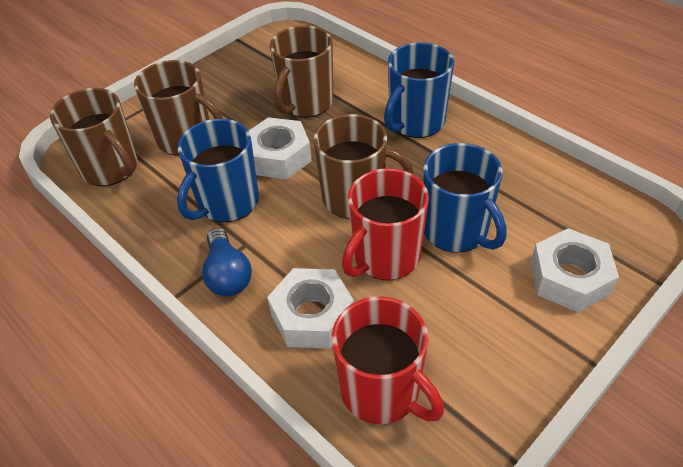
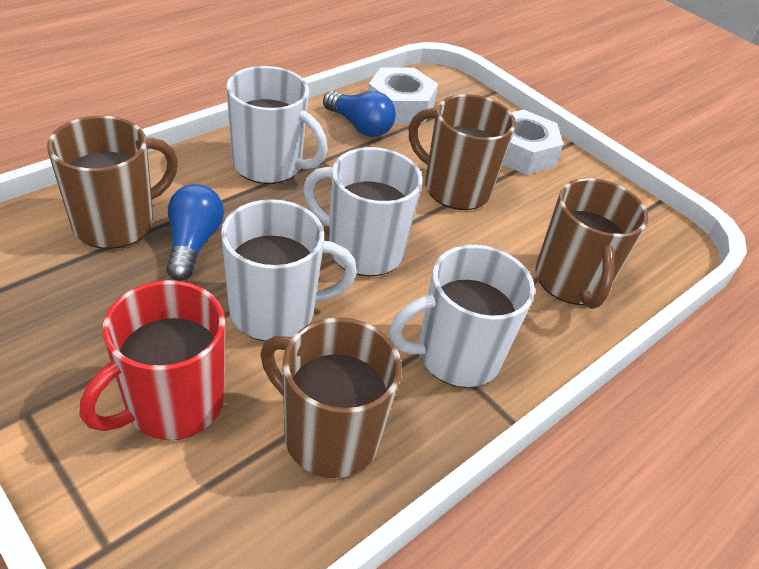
blue light bulb: 1 -> 2
blue mug: 3 -> 0
red mug: 2 -> 1
white mug: 0 -> 4
white nut: 3 -> 2

